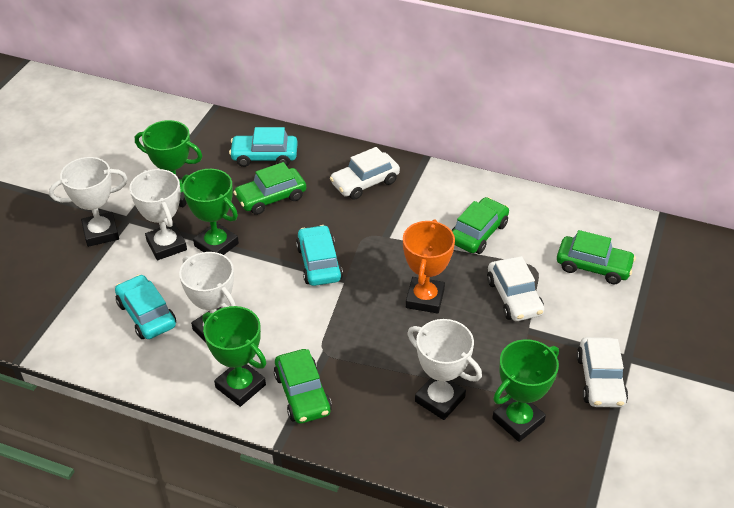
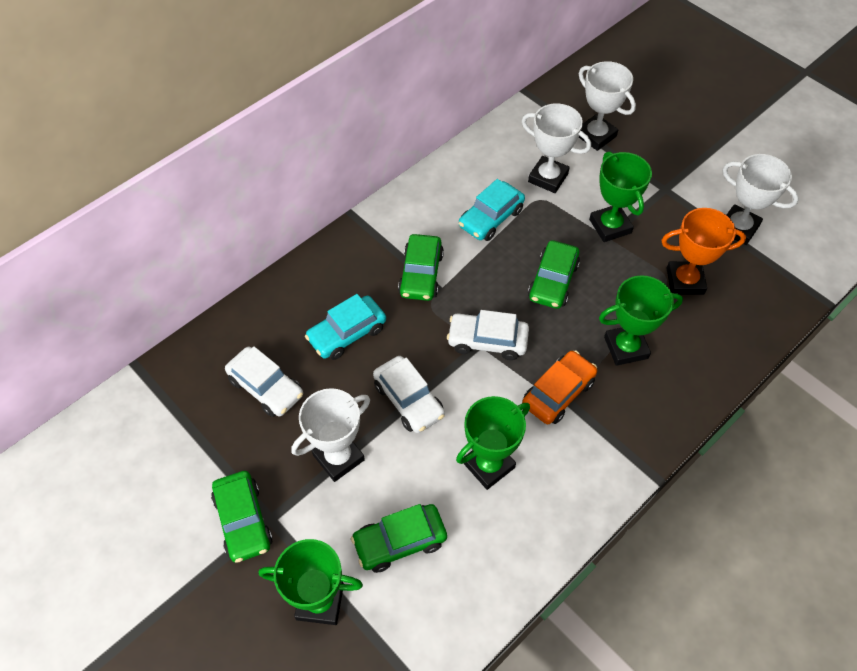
orange car: 0 -> 1
turquoise car: 3 -> 2

